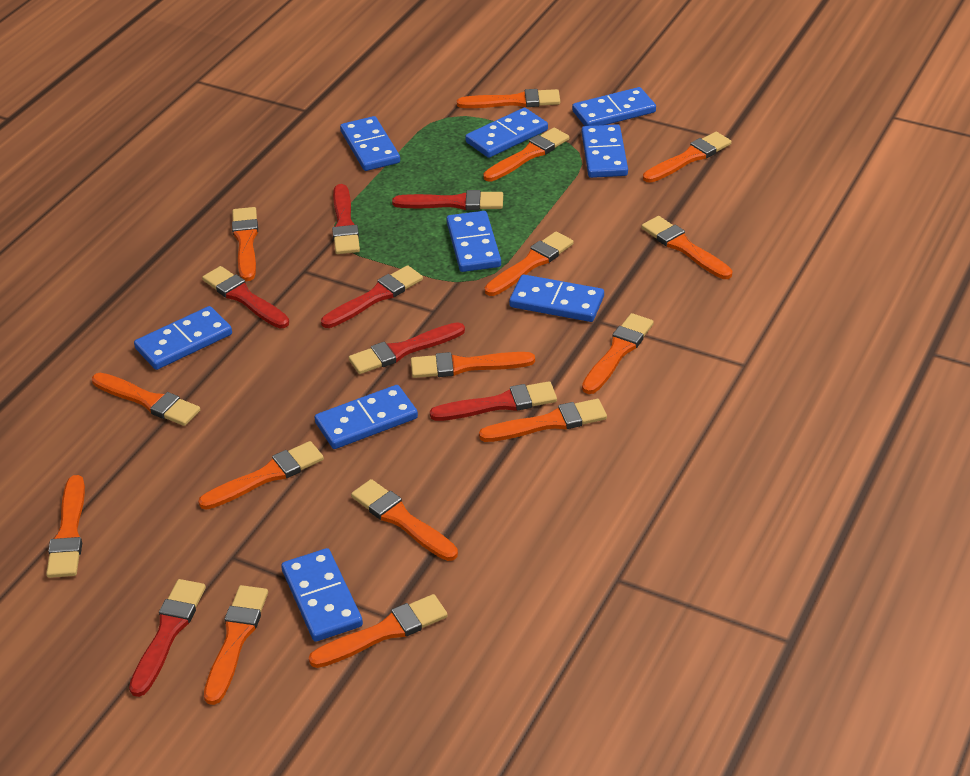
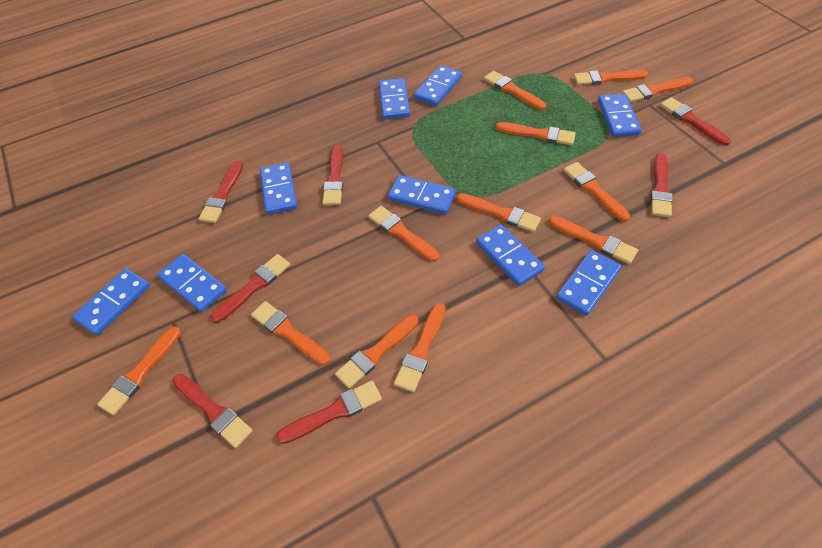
orange brush: 15 -> 12

